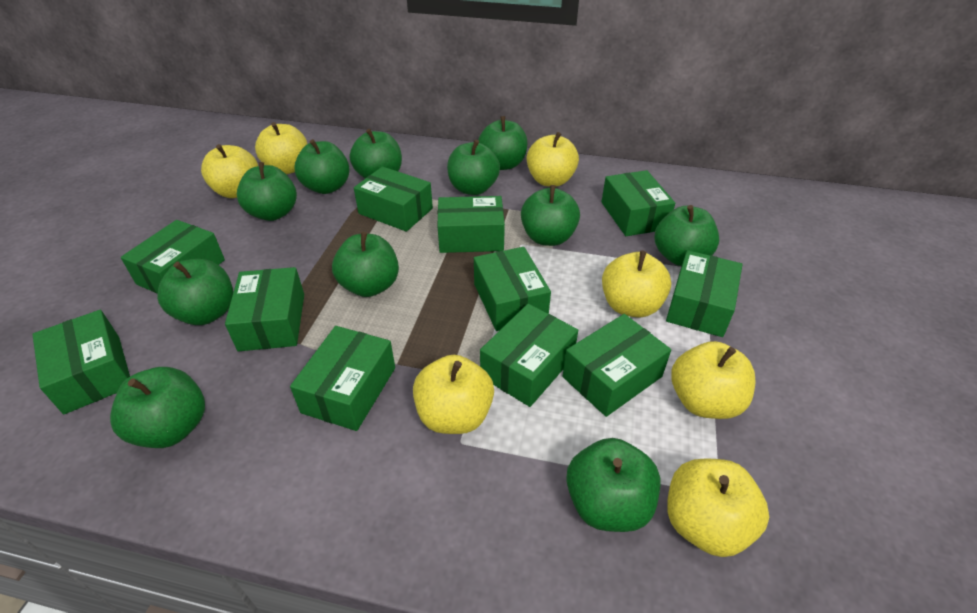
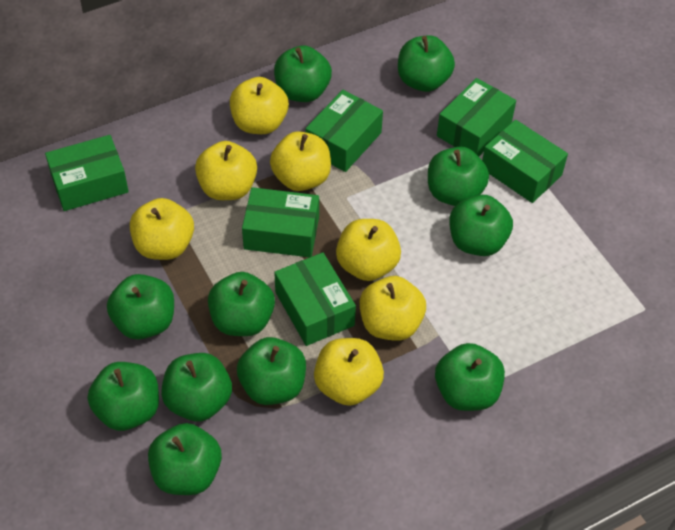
green box: 11 -> 6

